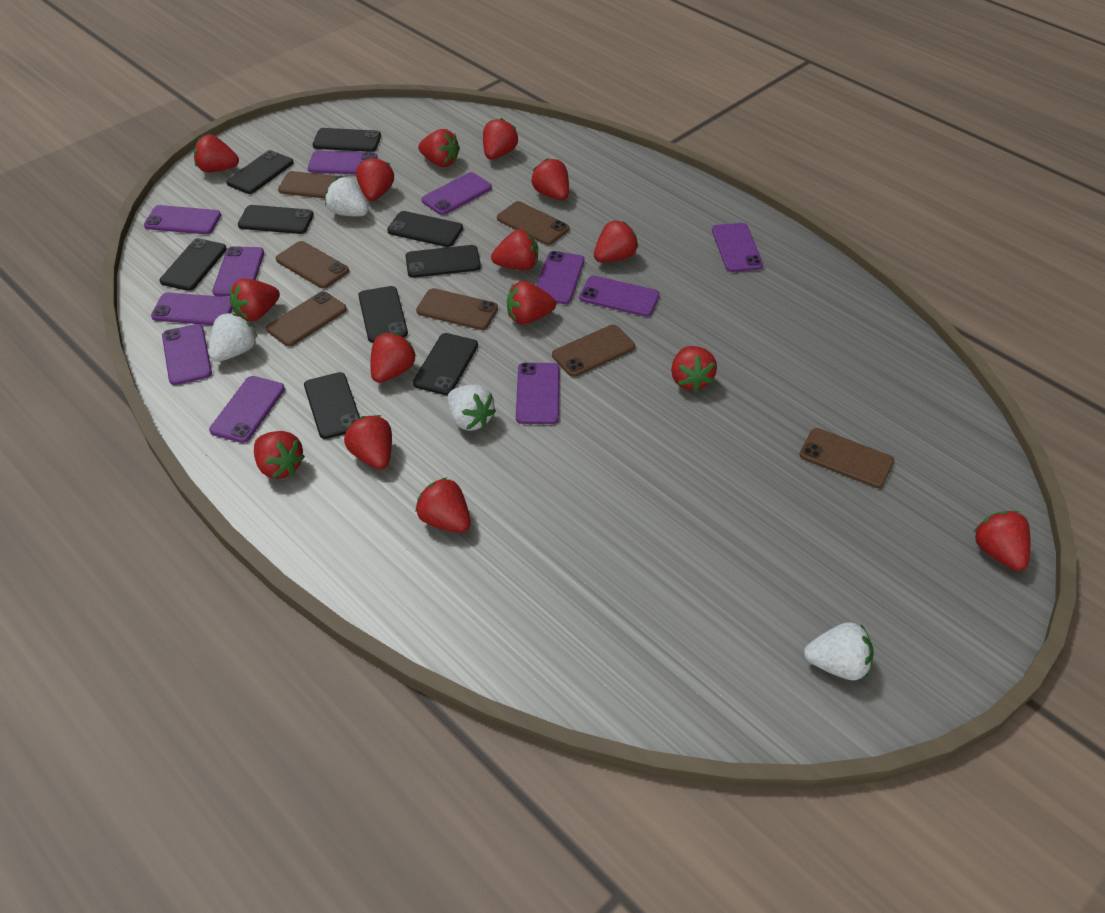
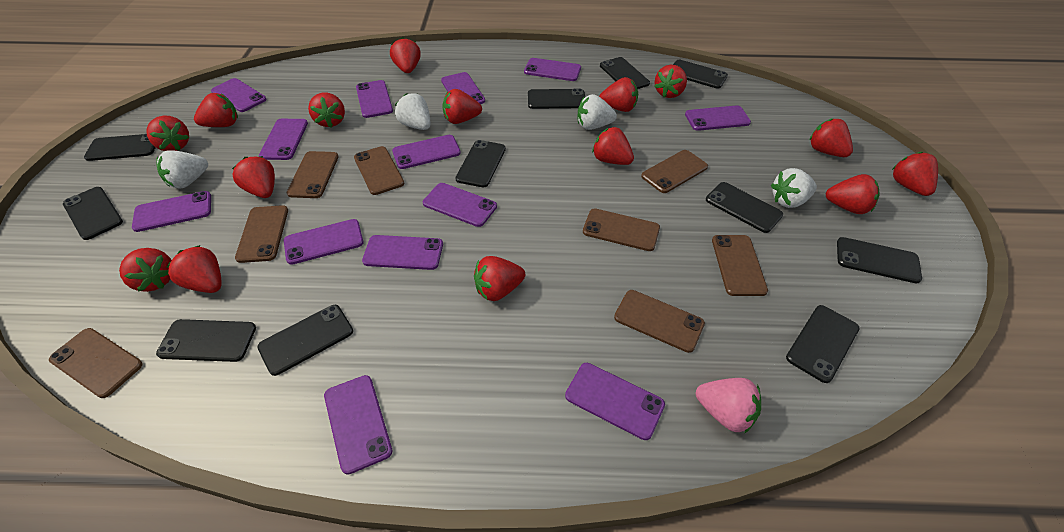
black phone: 9 -> 11
brown phone: 7 -> 8
pink strawberry: 0 -> 1
purple phone: 11 -> 13

